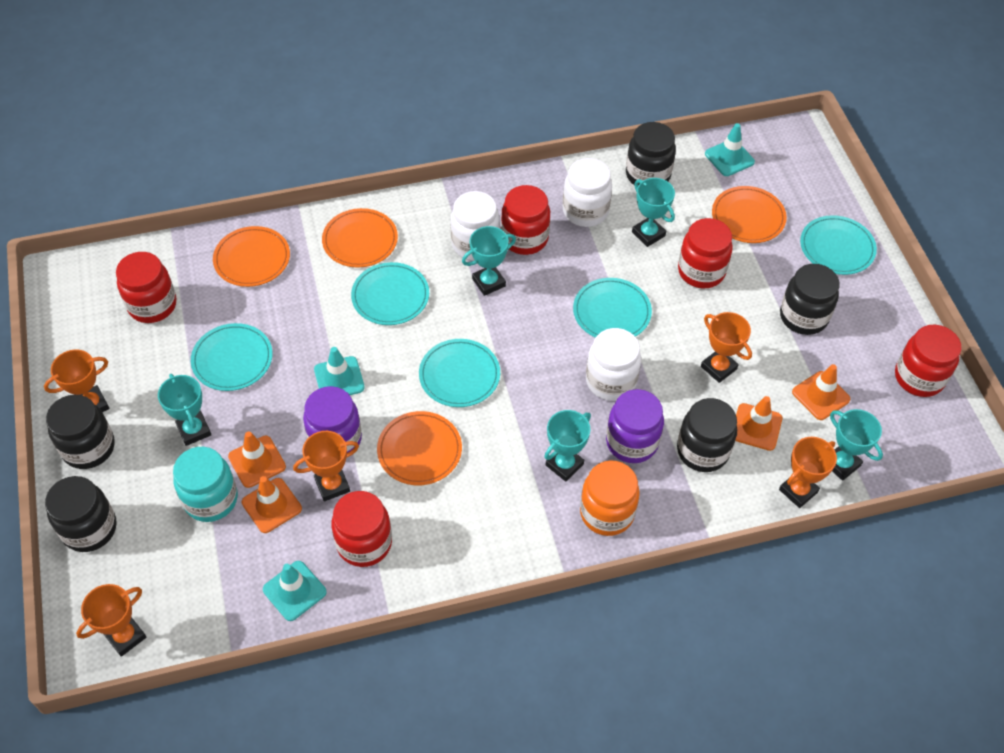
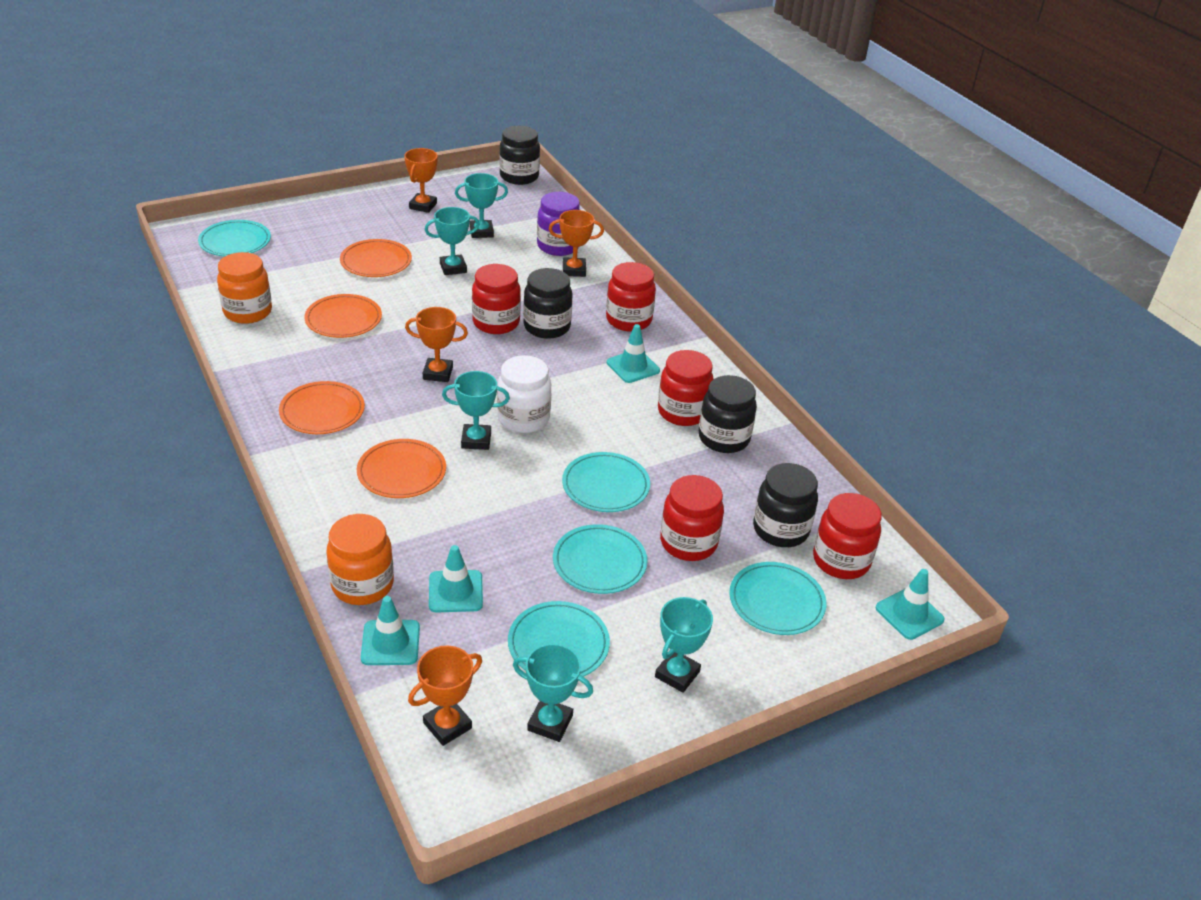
black jar: 5 -> 4
orange jar: 1 -> 2
orange traffic cone: 4 -> 0
orange trophy: 5 -> 4
purple jar: 2 -> 1
turquoise jar: 1 -> 0
turquoise traffic cone: 3 -> 4
white jar: 3 -> 1

